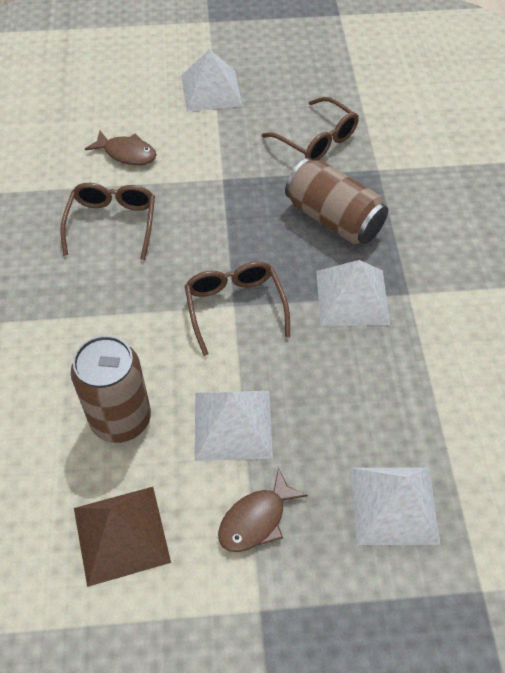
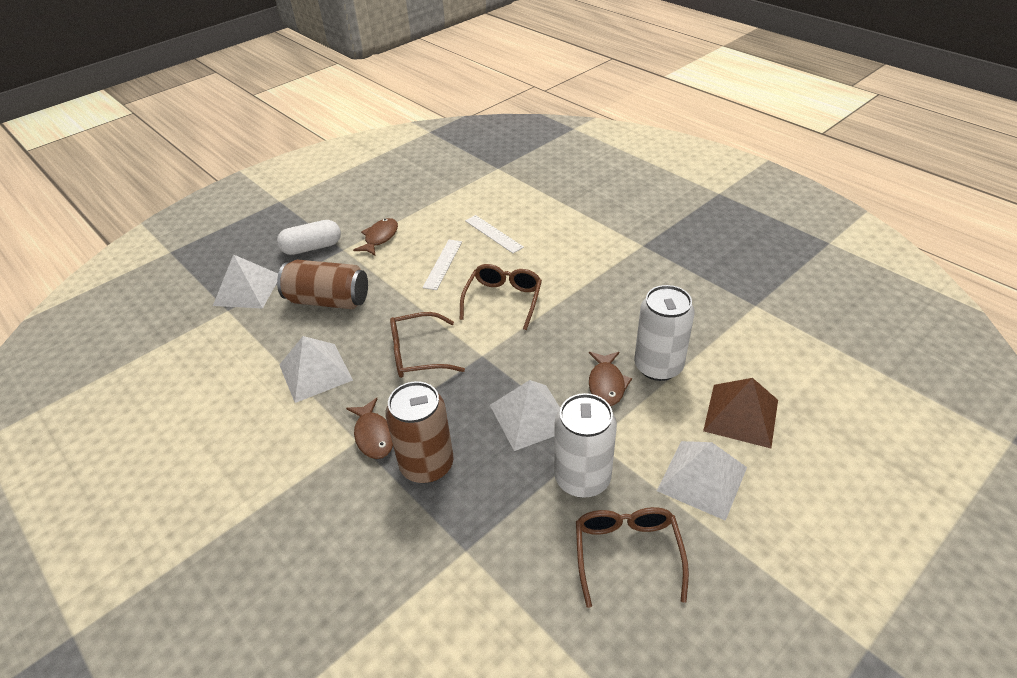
brown fish: 2 -> 3
white can: 0 -> 2
white capsule: 0 -> 1
white ruler: 0 -> 2

